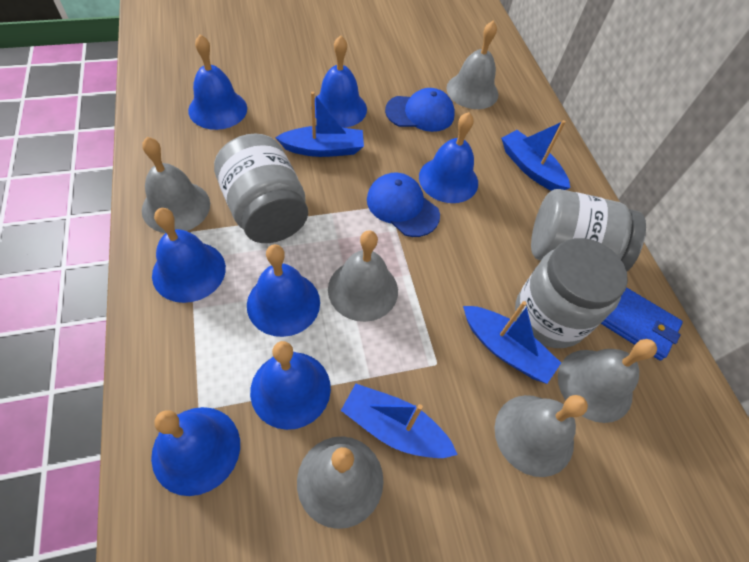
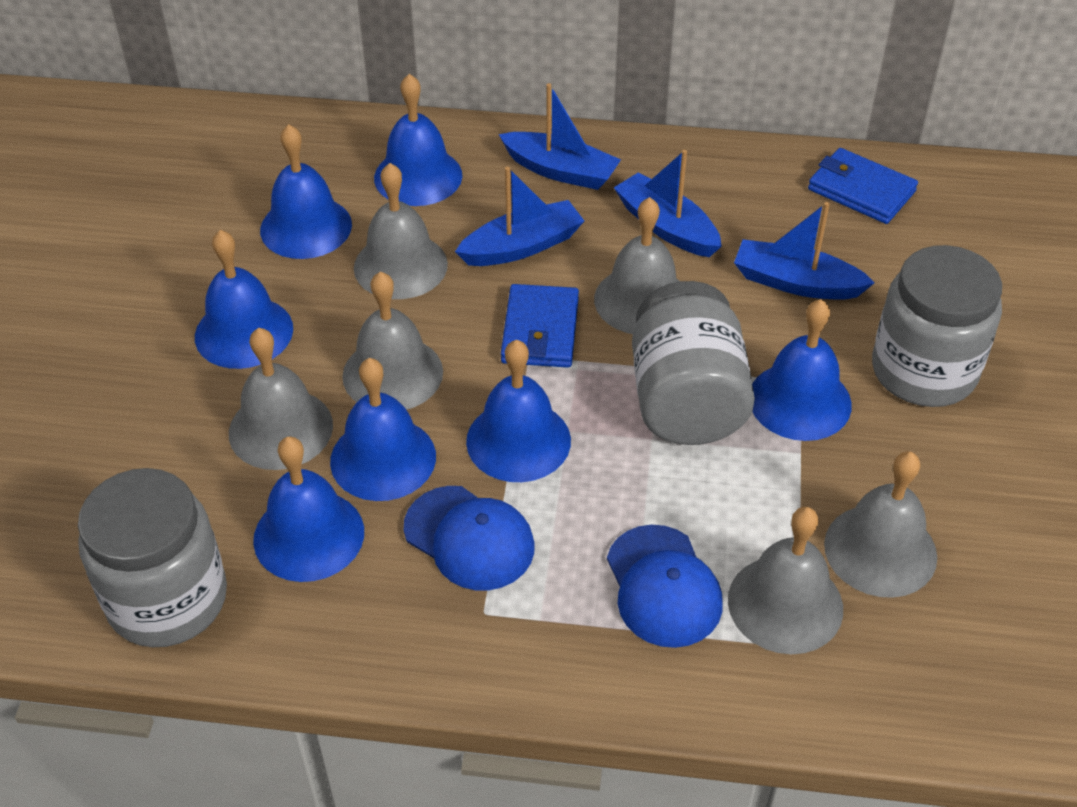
blue wallet: 1 -> 2

